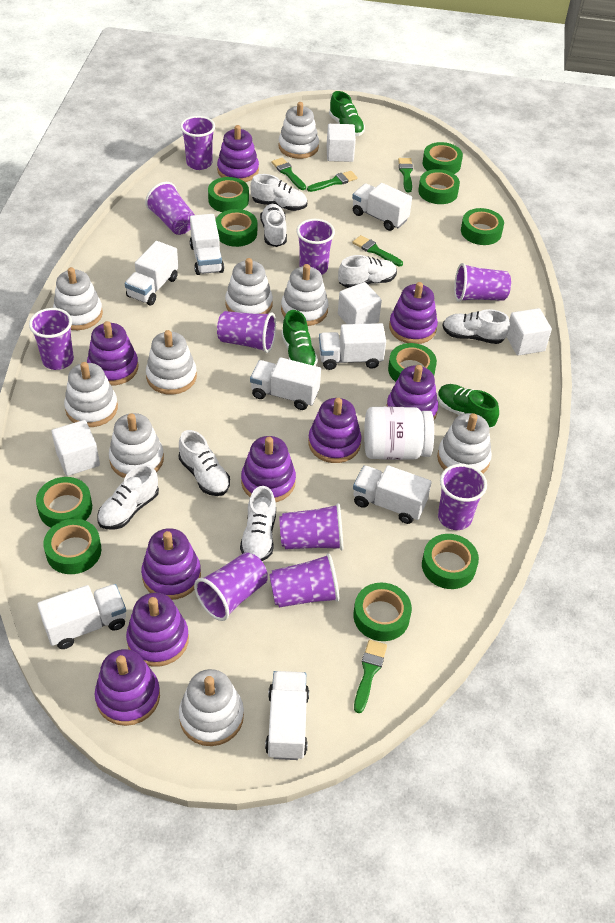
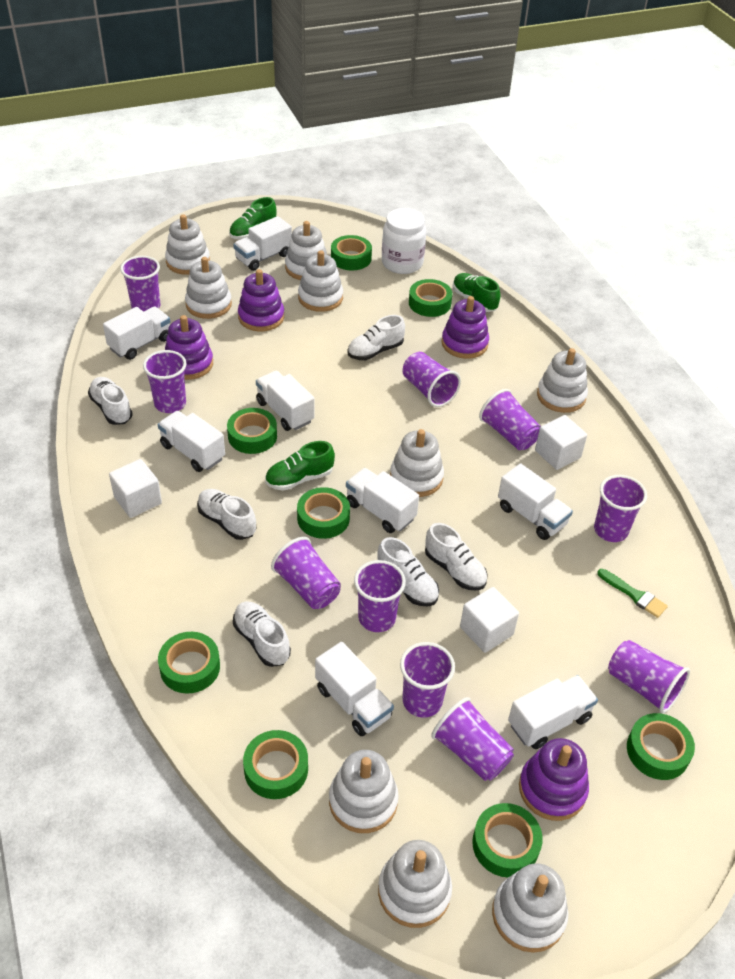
green brush: 5 -> 1
green tape: 10 -> 8
purple stacking toy: 9 -> 4
white cube: 4 -> 3
white shoe: 7 -> 6

